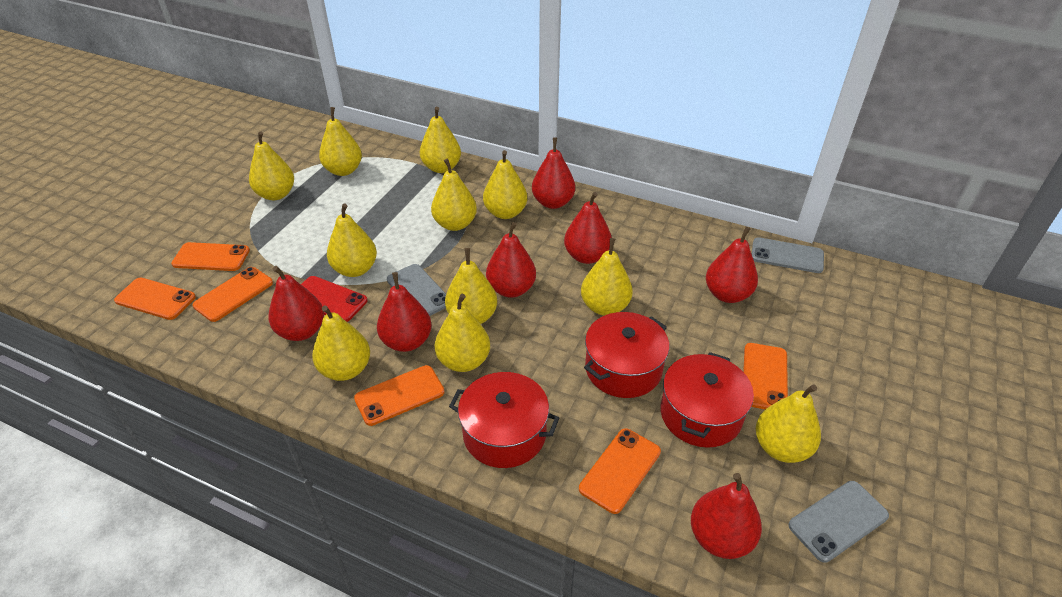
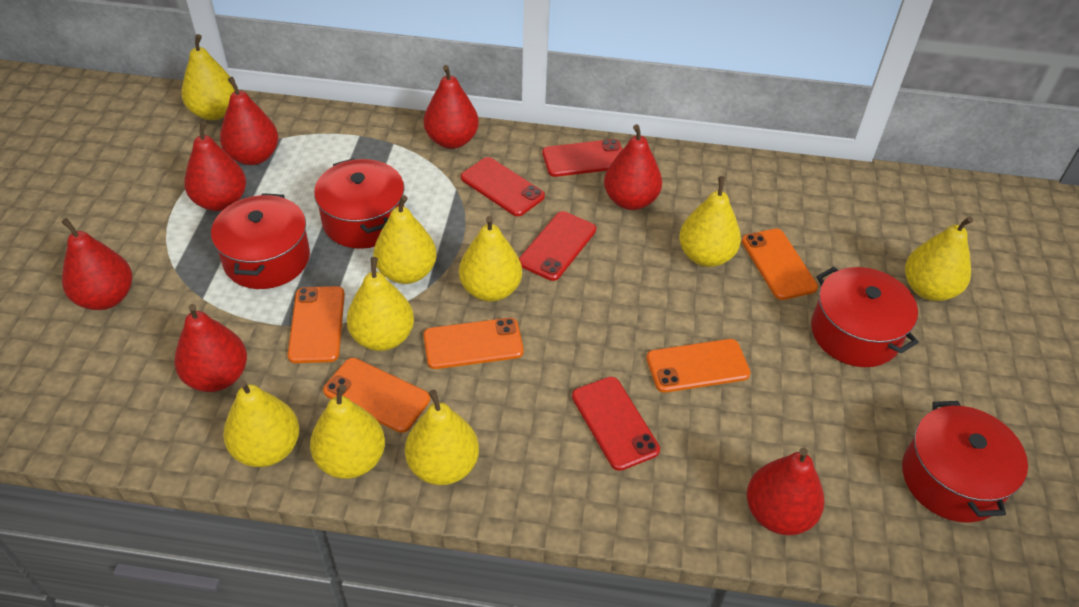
grey phone: 3 -> 0
orange phone: 6 -> 5
red phone: 1 -> 4
red pot: 3 -> 4
yellow pear: 11 -> 9

